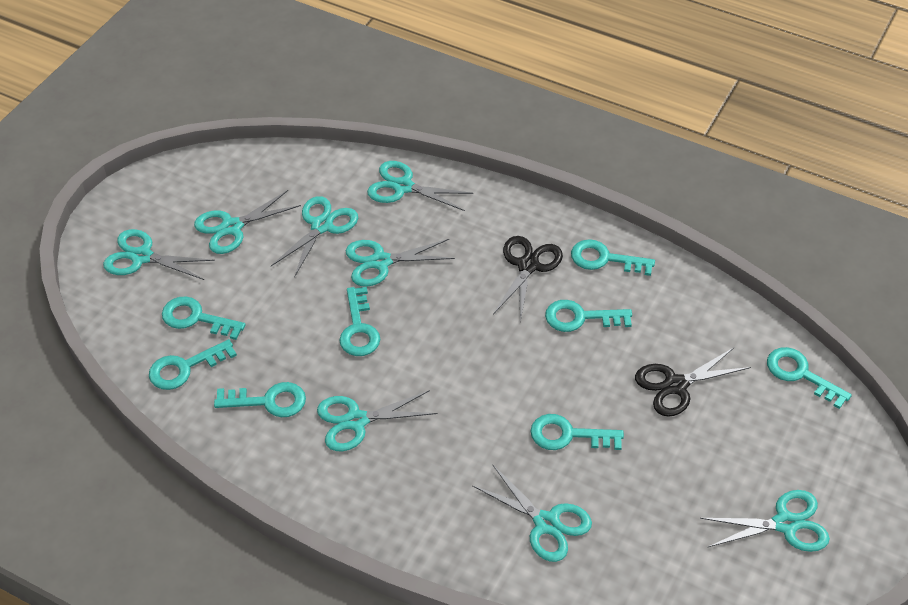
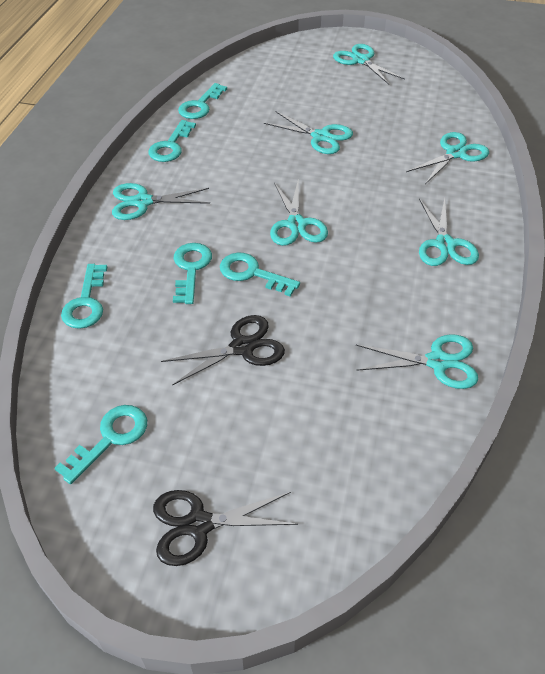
turquoise key: 8 -> 6
turquoise scissors: 8 -> 7

